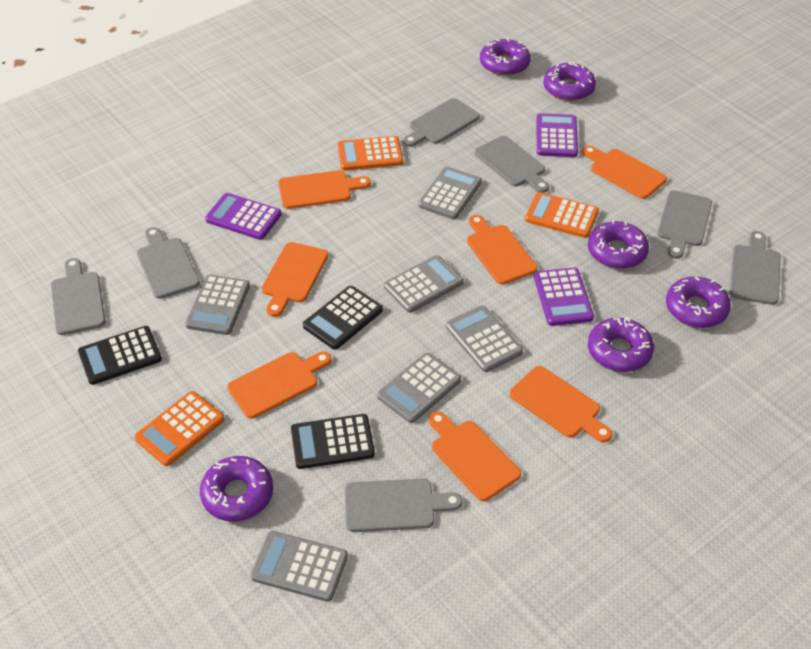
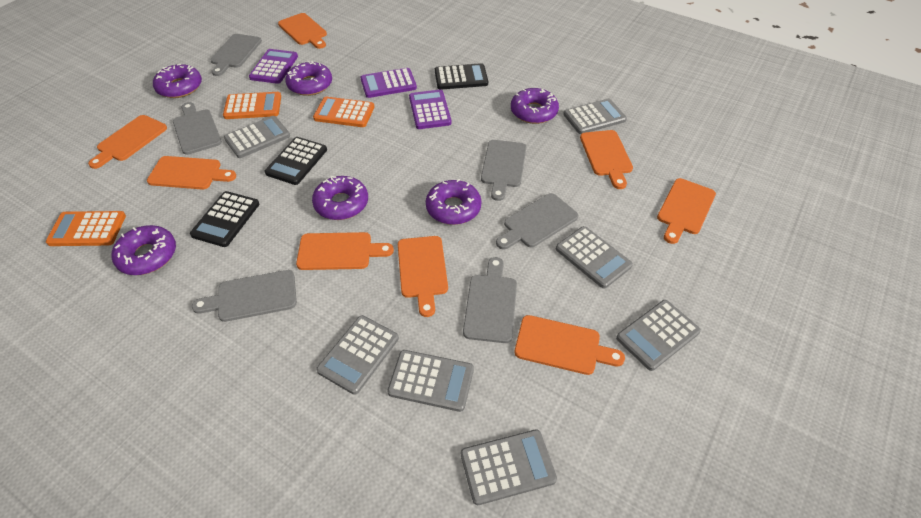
grey calculator: 6 -> 7
grey cutting board: 7 -> 6
orange cutting board: 7 -> 8

